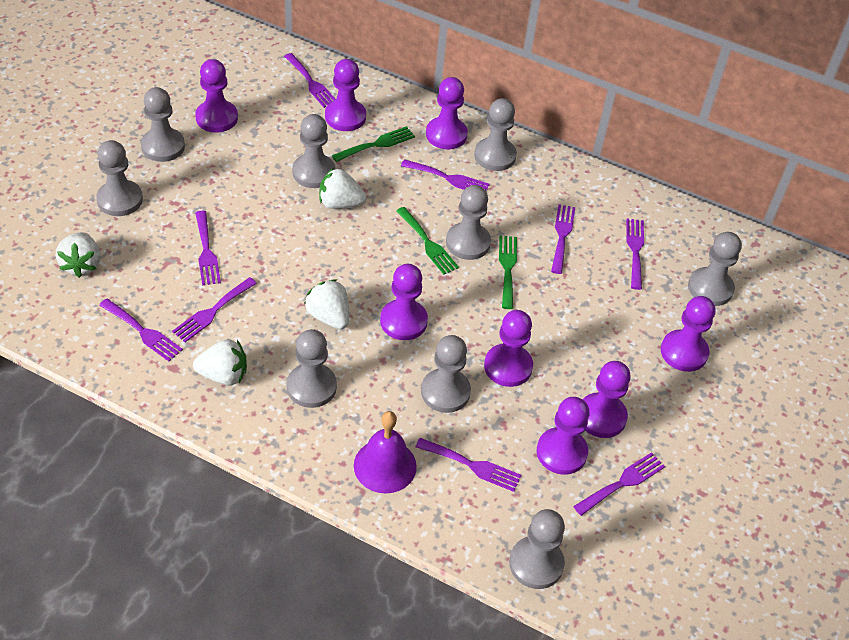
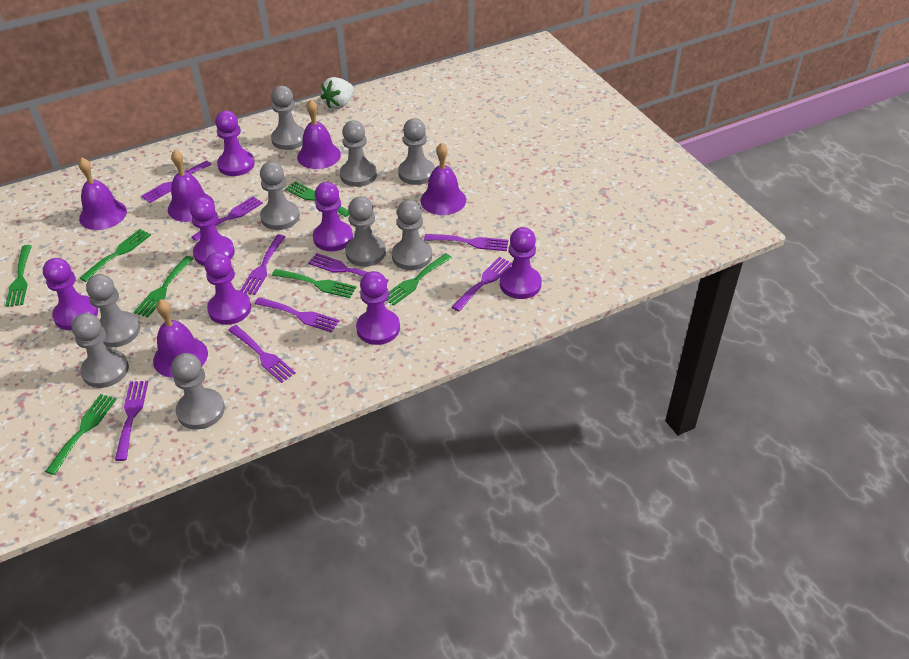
green fork: 3 -> 7
purple bell: 1 -> 5
purple pawn: 8 -> 7
white strawberry: 4 -> 1

